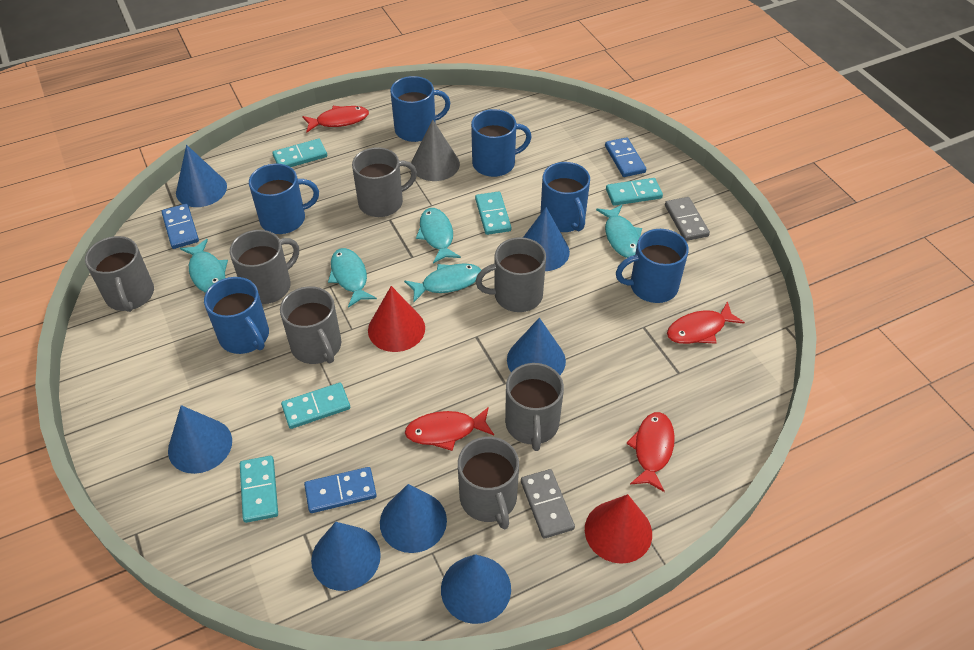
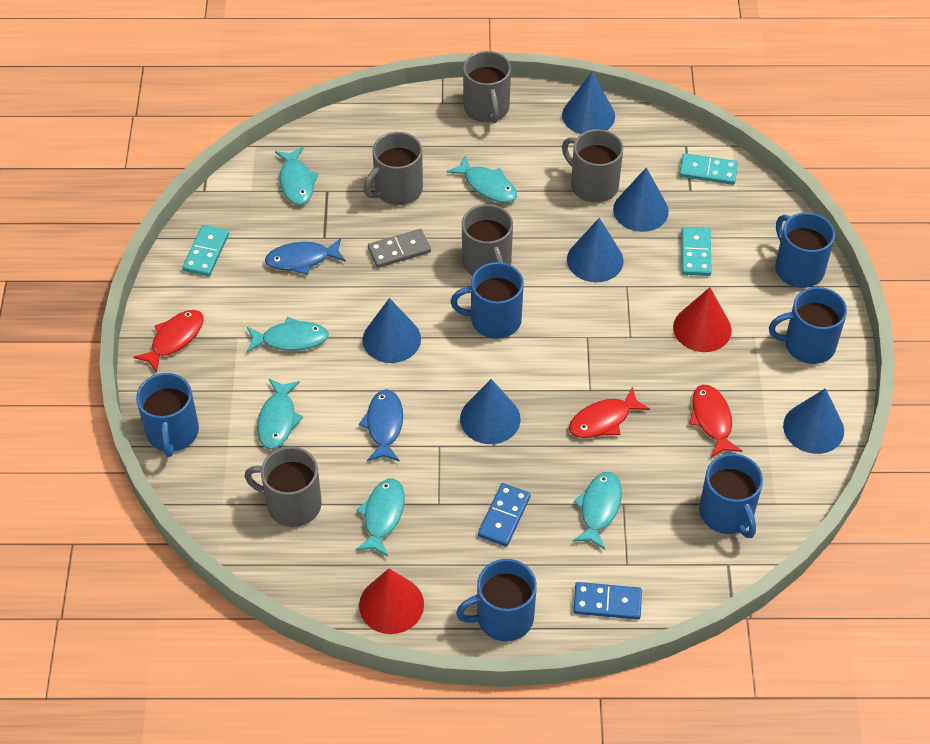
blue cone: 7 -> 6
blue domino: 3 -> 2
blue fish: 0 -> 2
grey cone: 1 -> 0
grey domino: 2 -> 1
grey mug: 7 -> 5
red fish: 4 -> 3
turquoise domino: 5 -> 3
turquoise fish: 5 -> 6

